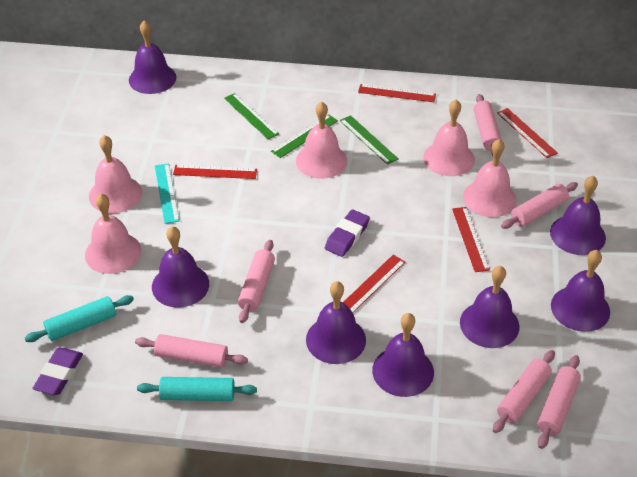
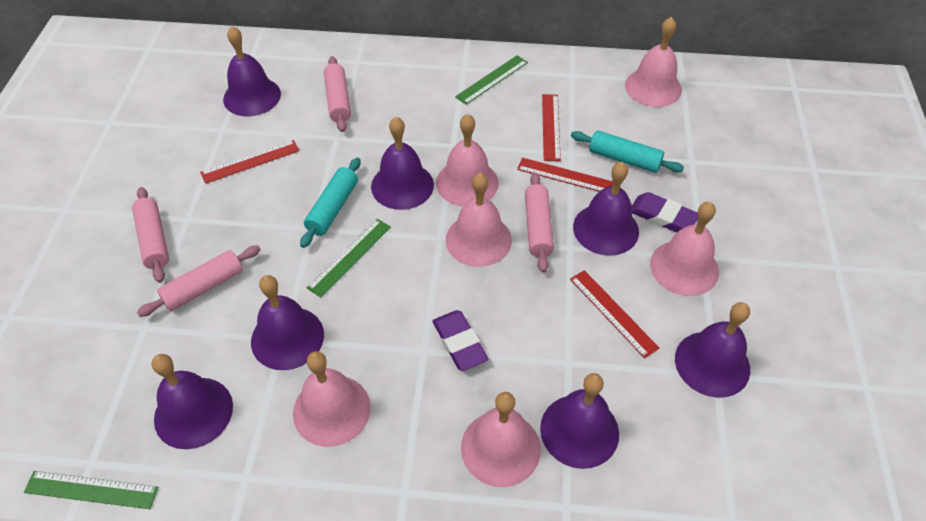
pink bell: 5 -> 6
pink rolling pin: 6 -> 4
red ruler: 5 -> 4
turquoise ruler: 1 -> 0

